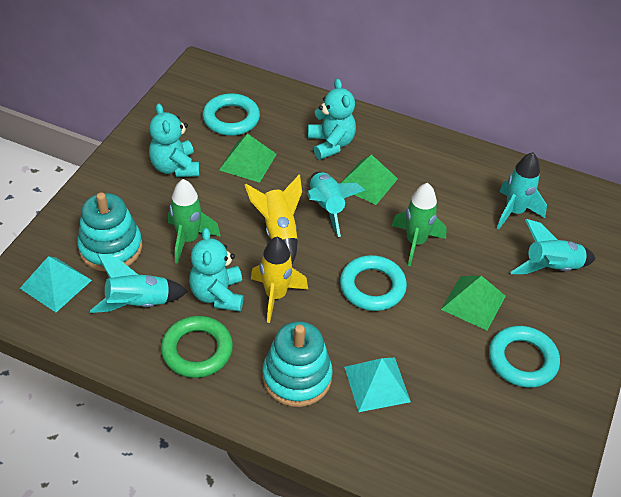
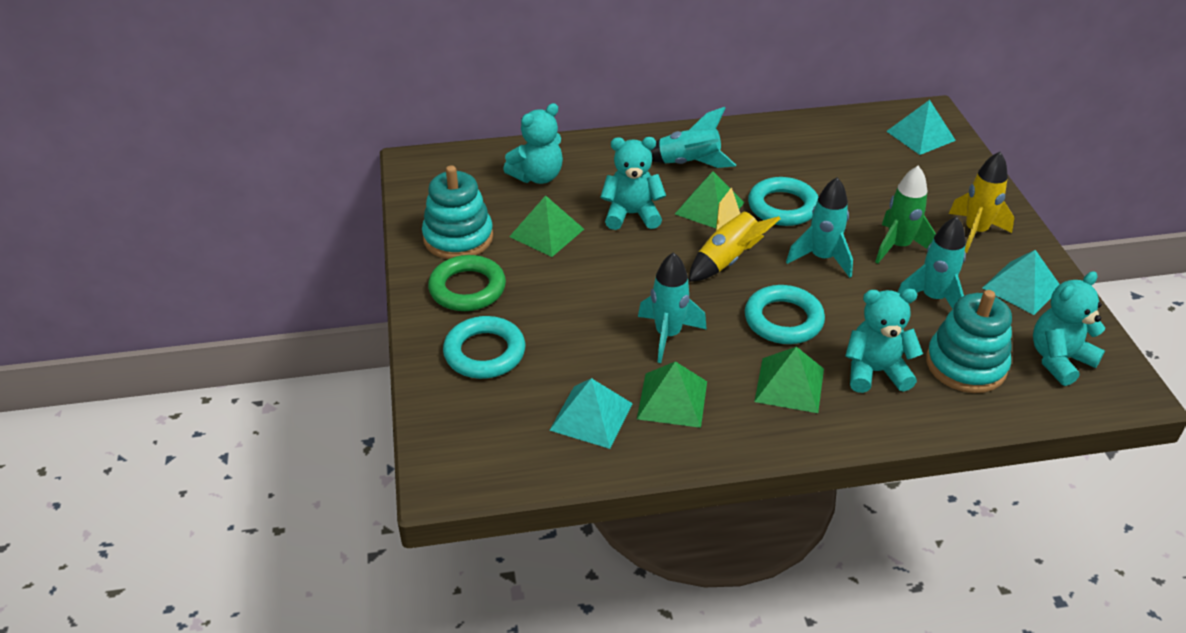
green pyramid: 3 -> 4
green rocket: 2 -> 1
turquoise pyramid: 2 -> 3
turquoise teddy bear: 3 -> 4

